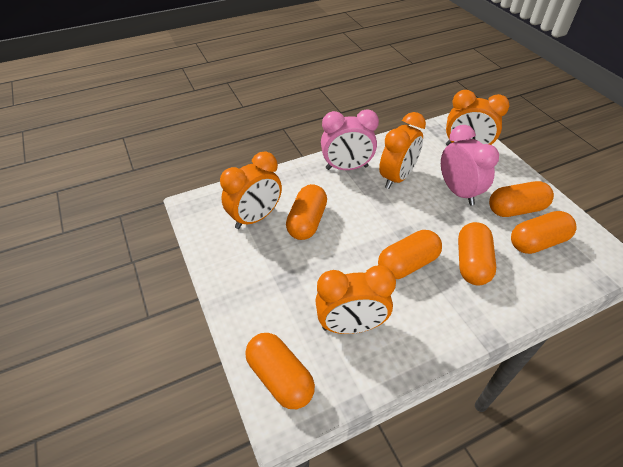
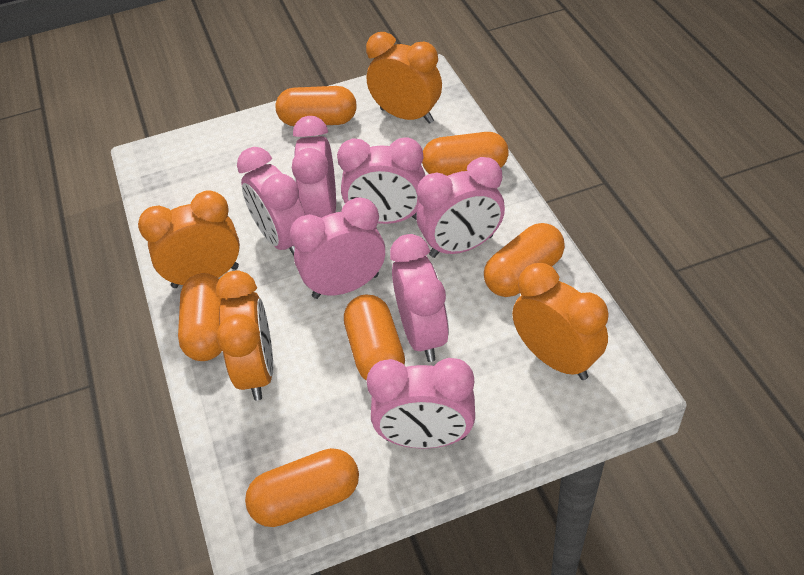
pink clock: 2 -> 7

